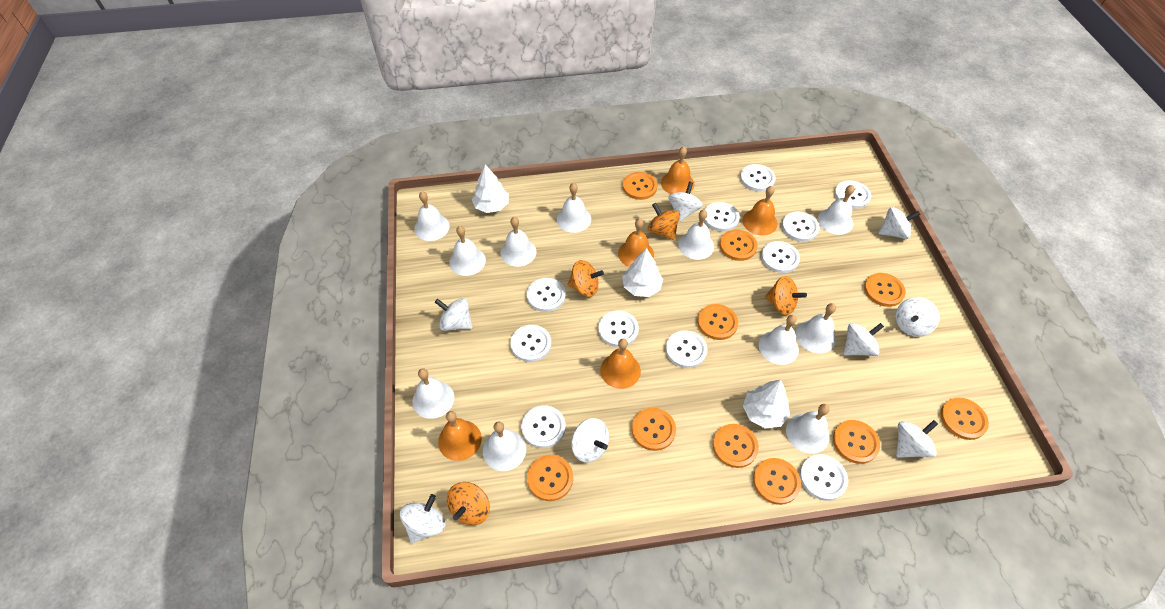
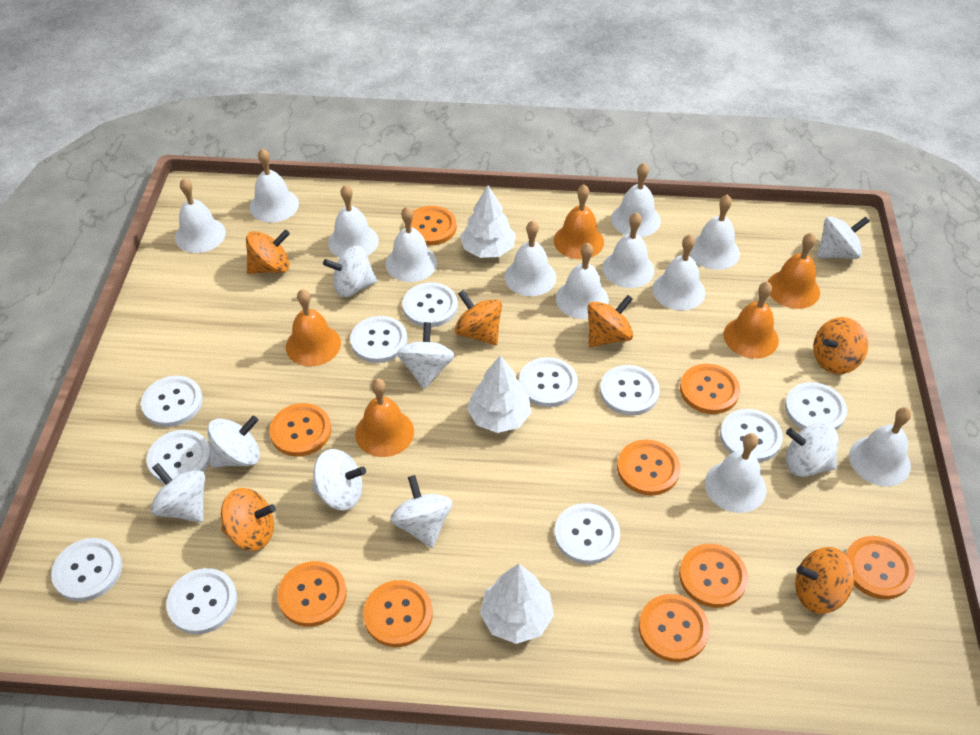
orange button: 10 -> 9
orange spinning top: 4 -> 6
white bell: 11 -> 12

